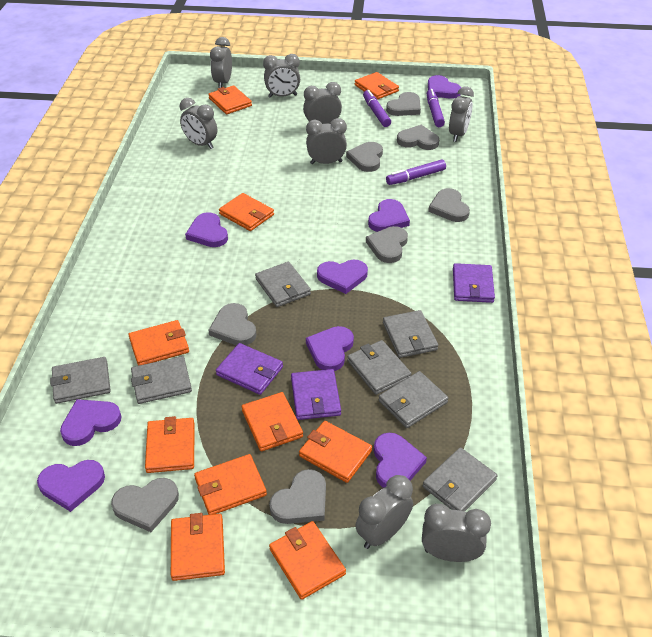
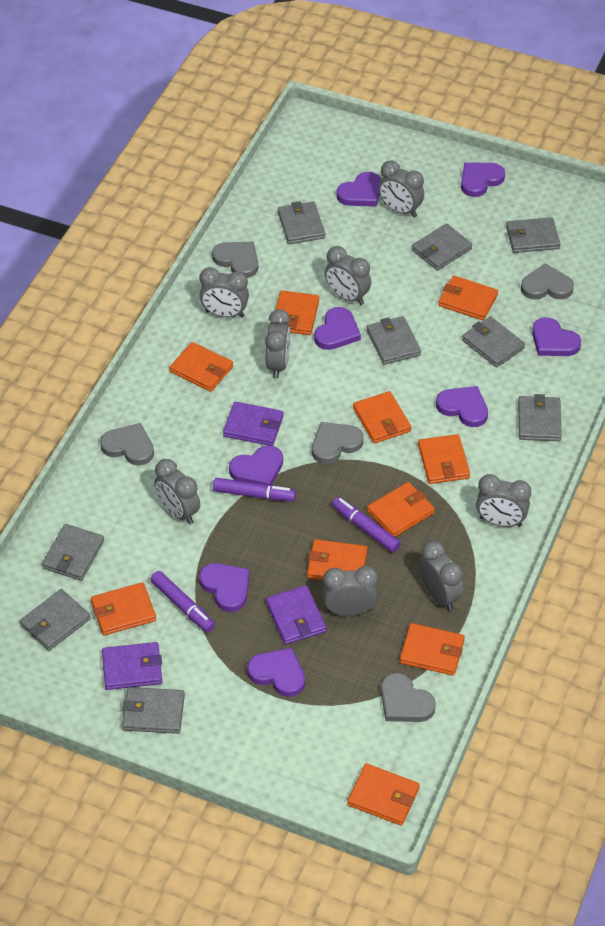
grey heart: 8 -> 5
grey wallet: 7 -> 9

